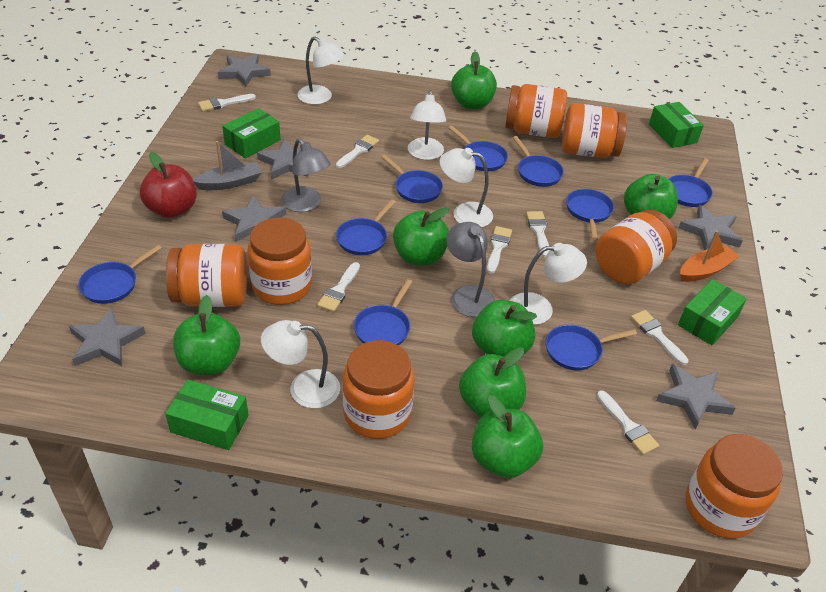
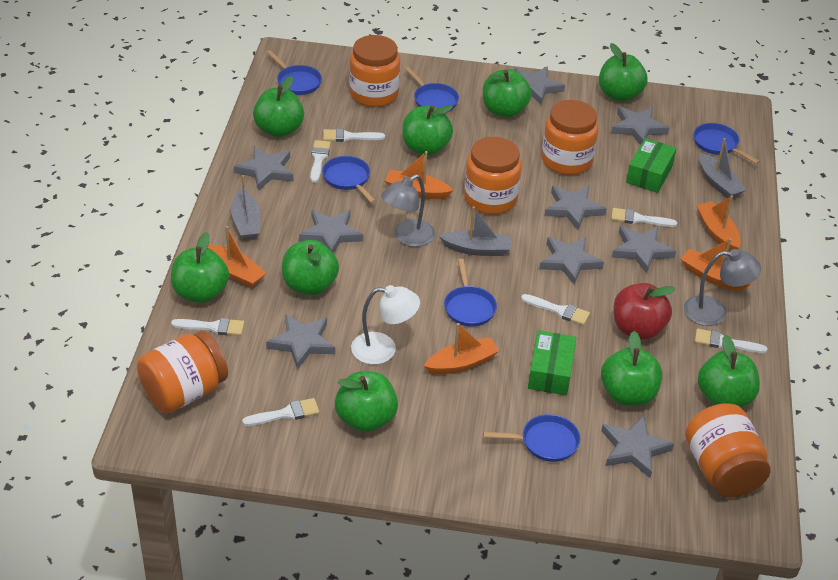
blue pan: 9 -> 6
green apple: 7 -> 9
green box: 4 -> 2
grey boat: 1 -> 3
grey star: 6 -> 9
orange boat: 1 -> 5
orange jar: 7 -> 5
white lamp: 5 -> 1

